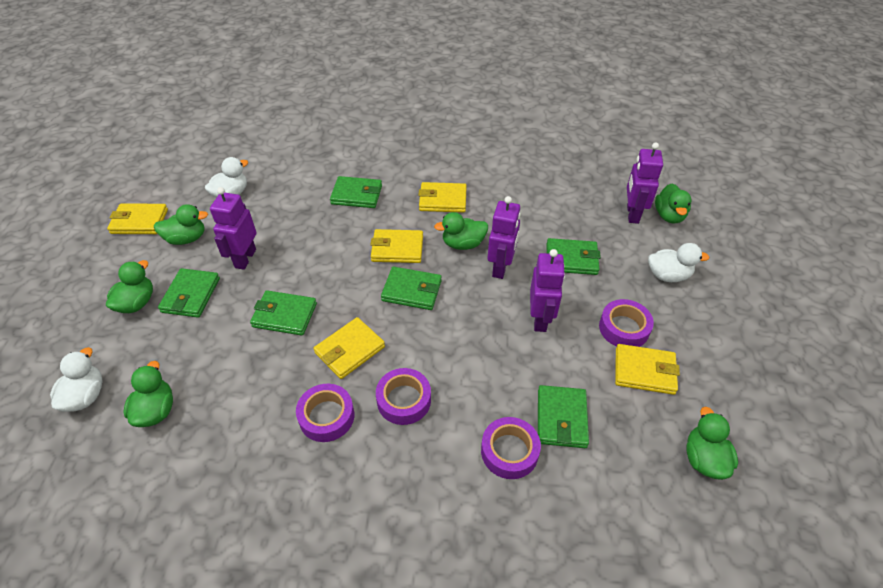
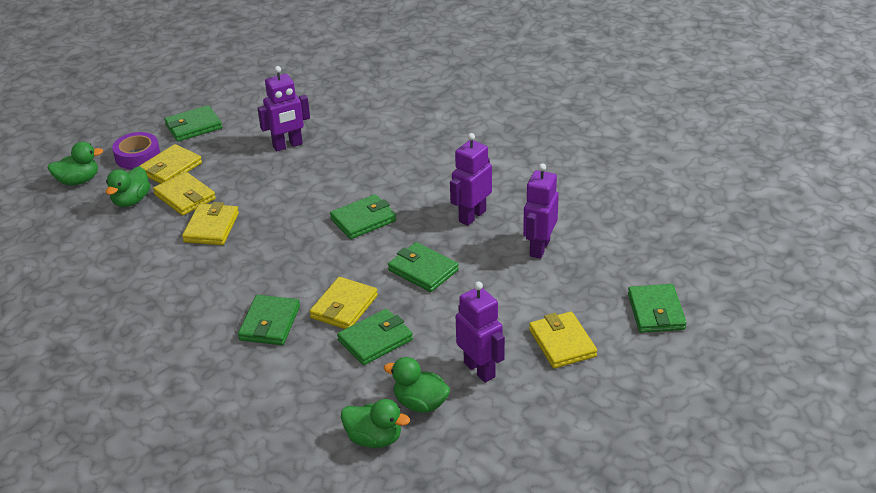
green duck: 6 -> 4
purple tape: 4 -> 1
white duck: 3 -> 0

